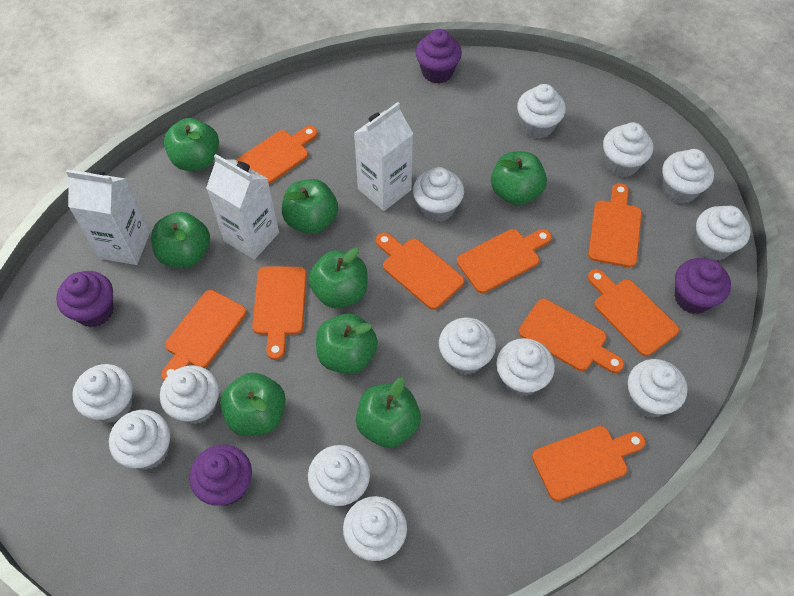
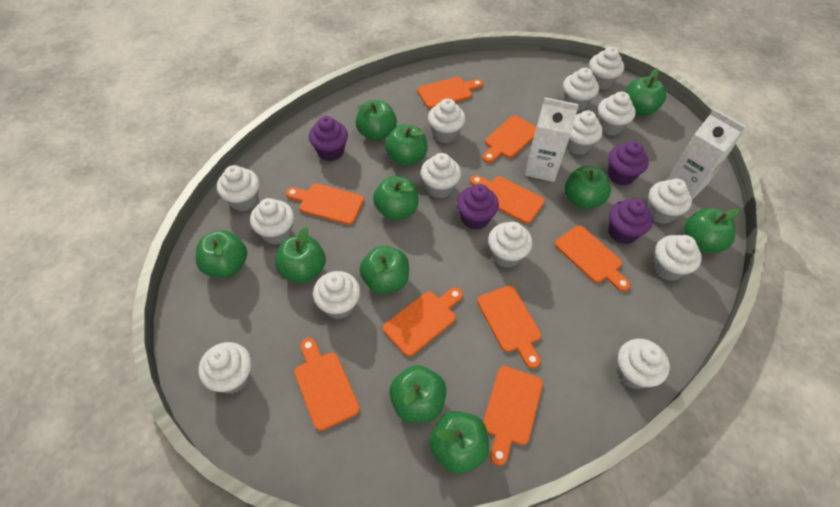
green apple: 8 -> 11
white carton: 3 -> 2
white cupcake: 13 -> 14

